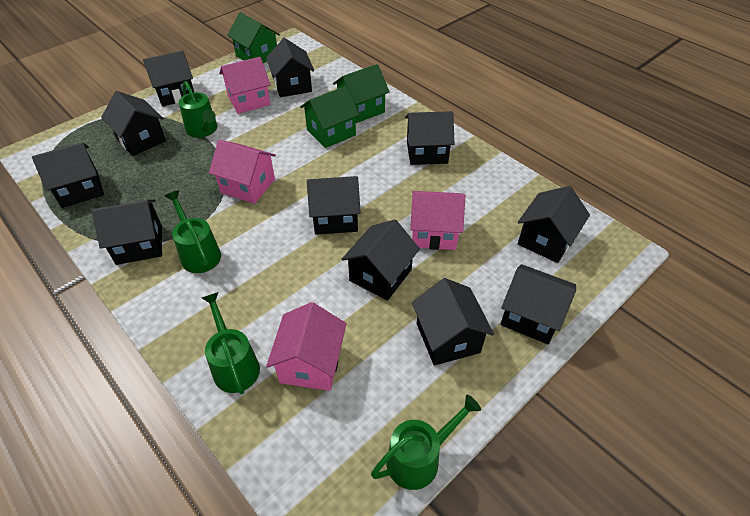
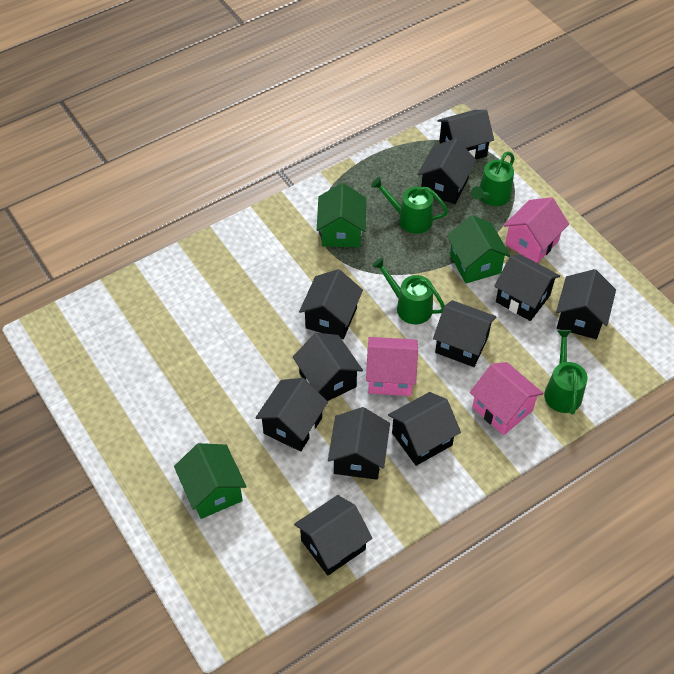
pink house: 4 -> 3

